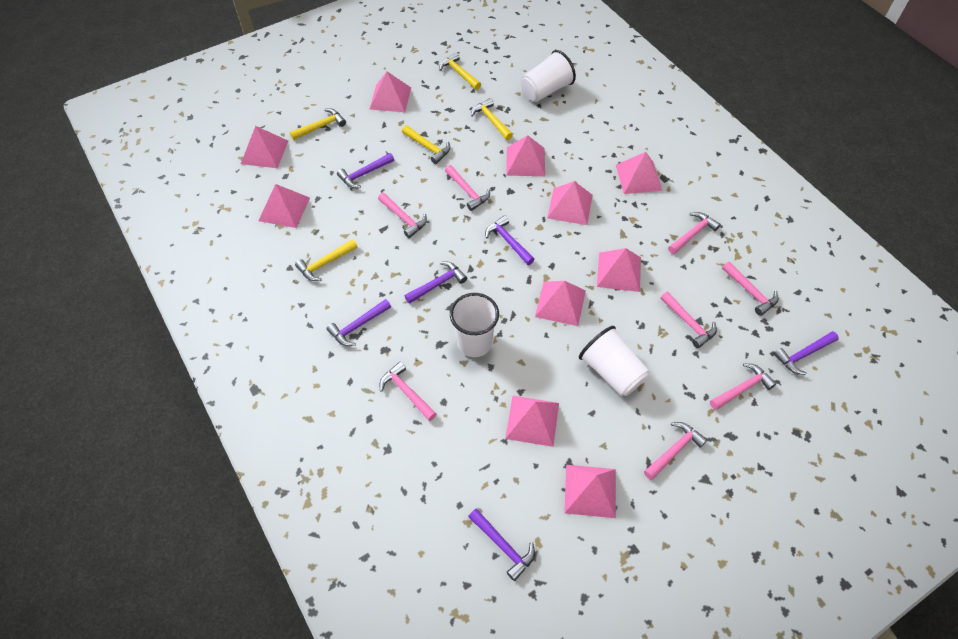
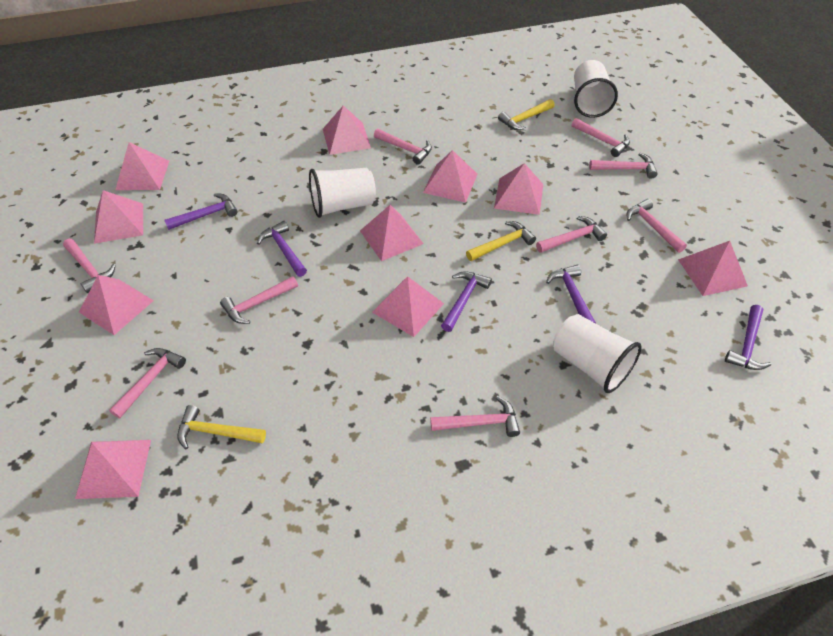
pink hammer: 8 -> 9
purple hammer: 6 -> 5
yellow hammer: 5 -> 3

